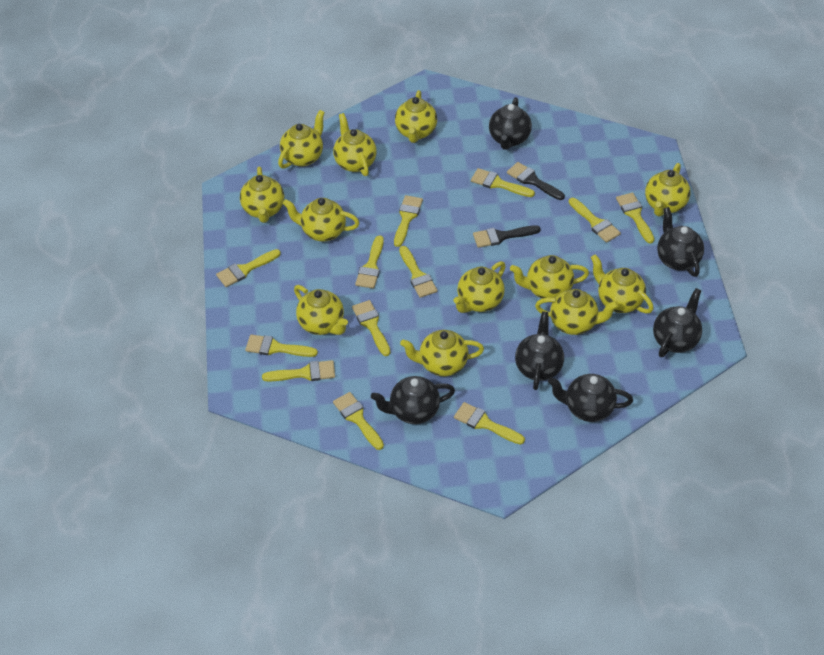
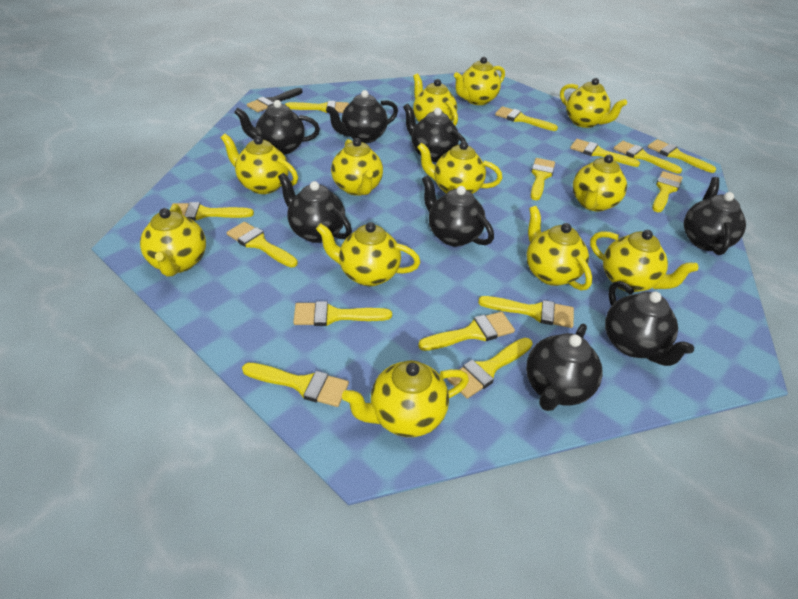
black brush: 2 -> 1
black teapot: 6 -> 8
yellow brush: 12 -> 14

